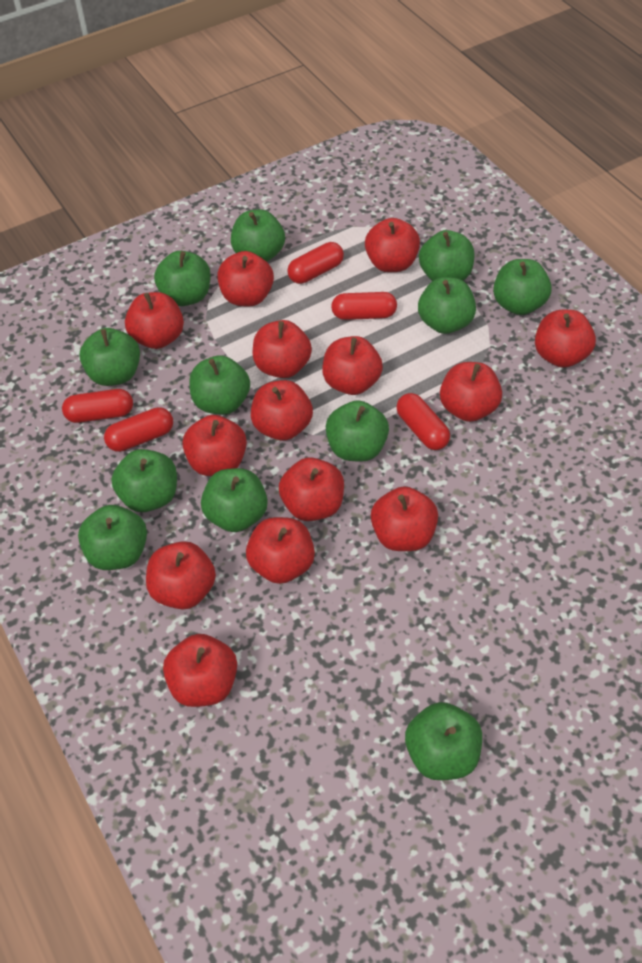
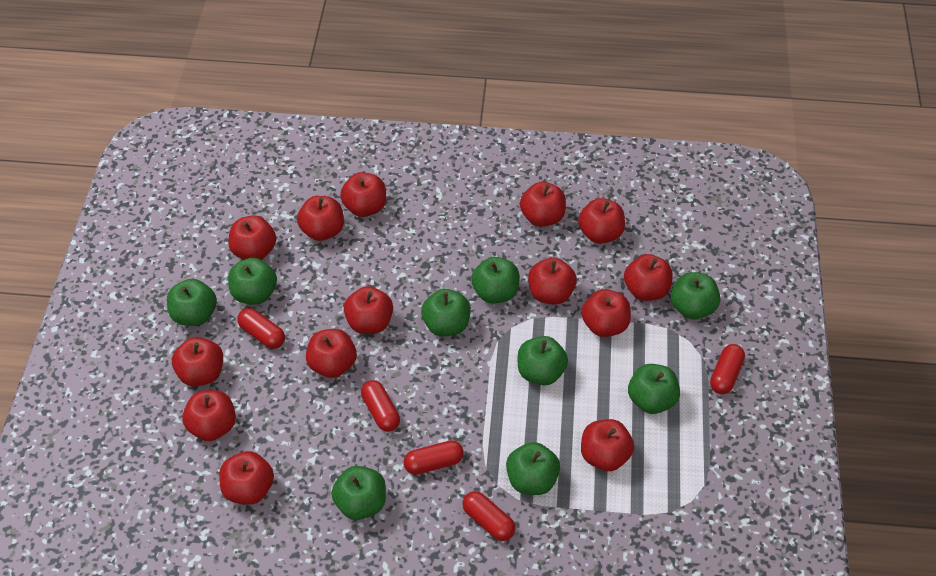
green apple: 12 -> 9

